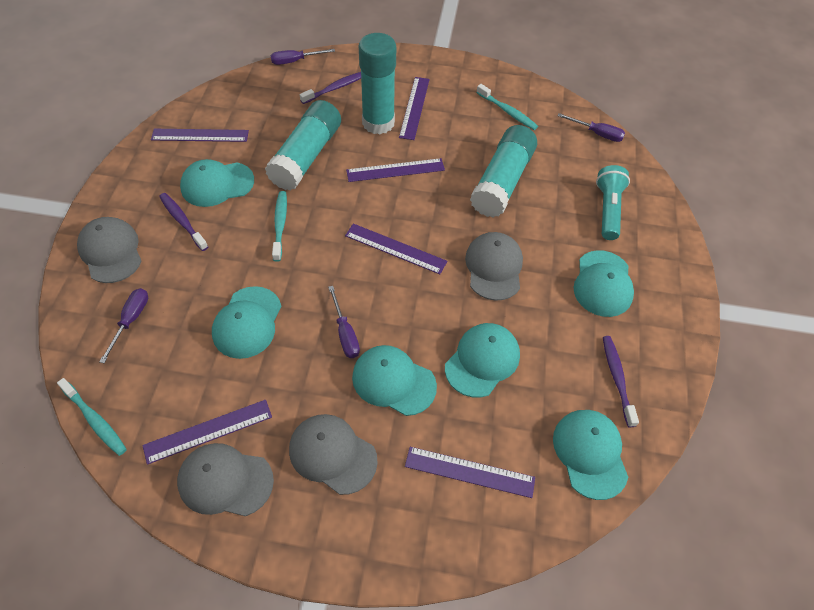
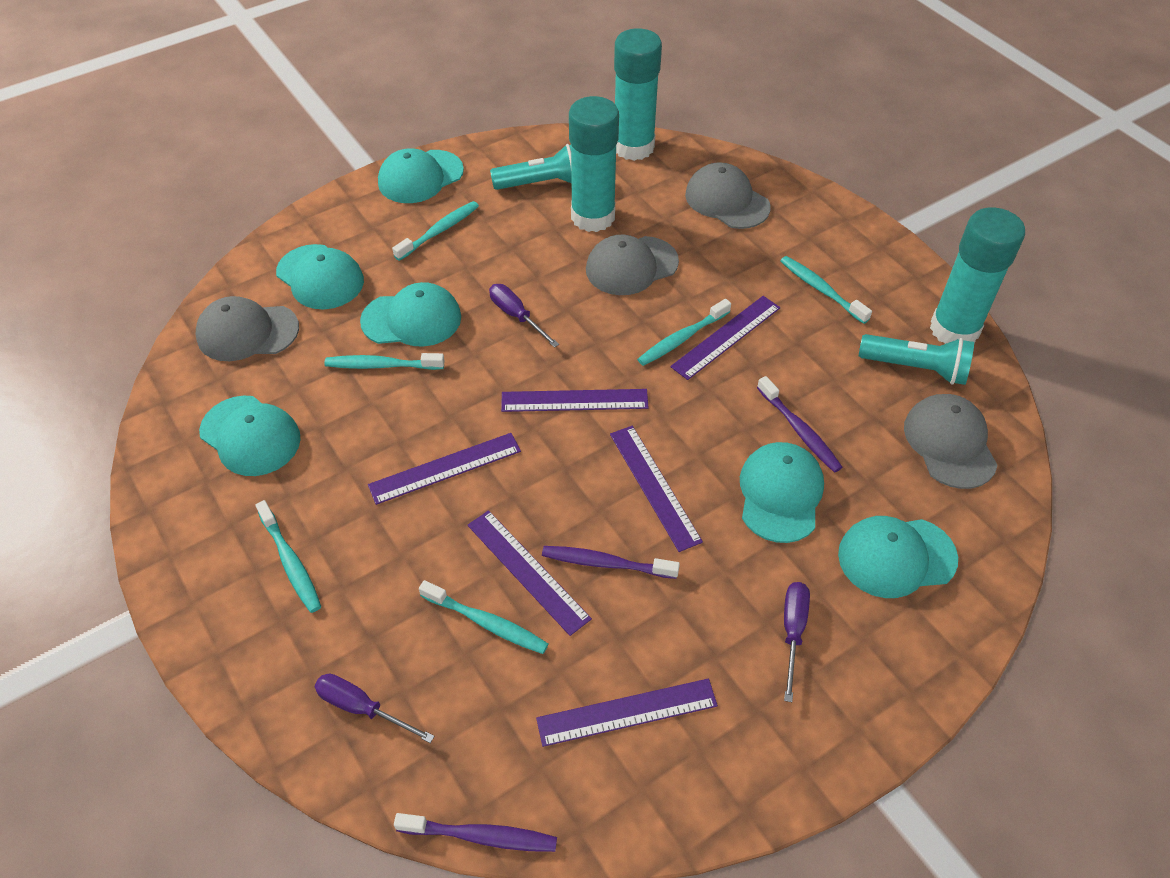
purple screwdriver: 4 -> 3
turquoise flashlight: 1 -> 2
turquoise toothbrush: 3 -> 6

